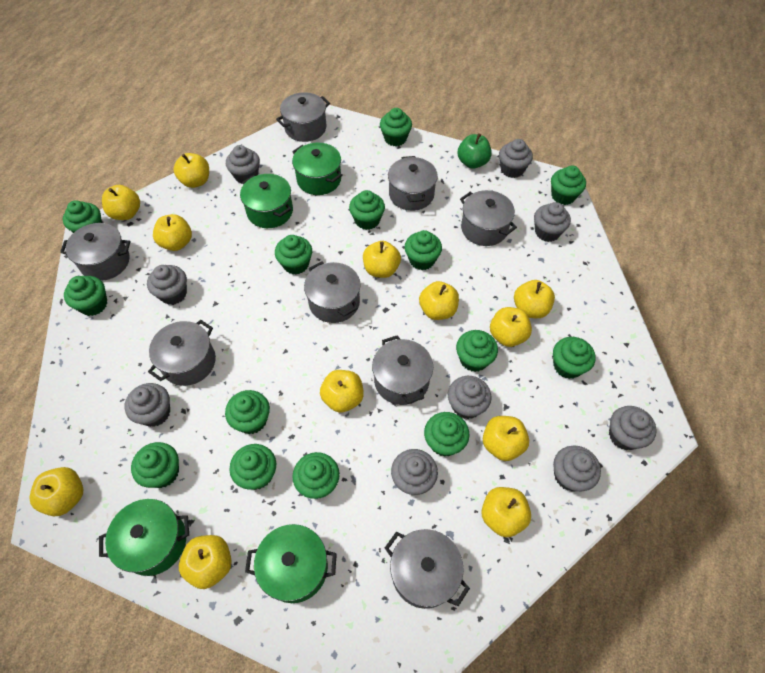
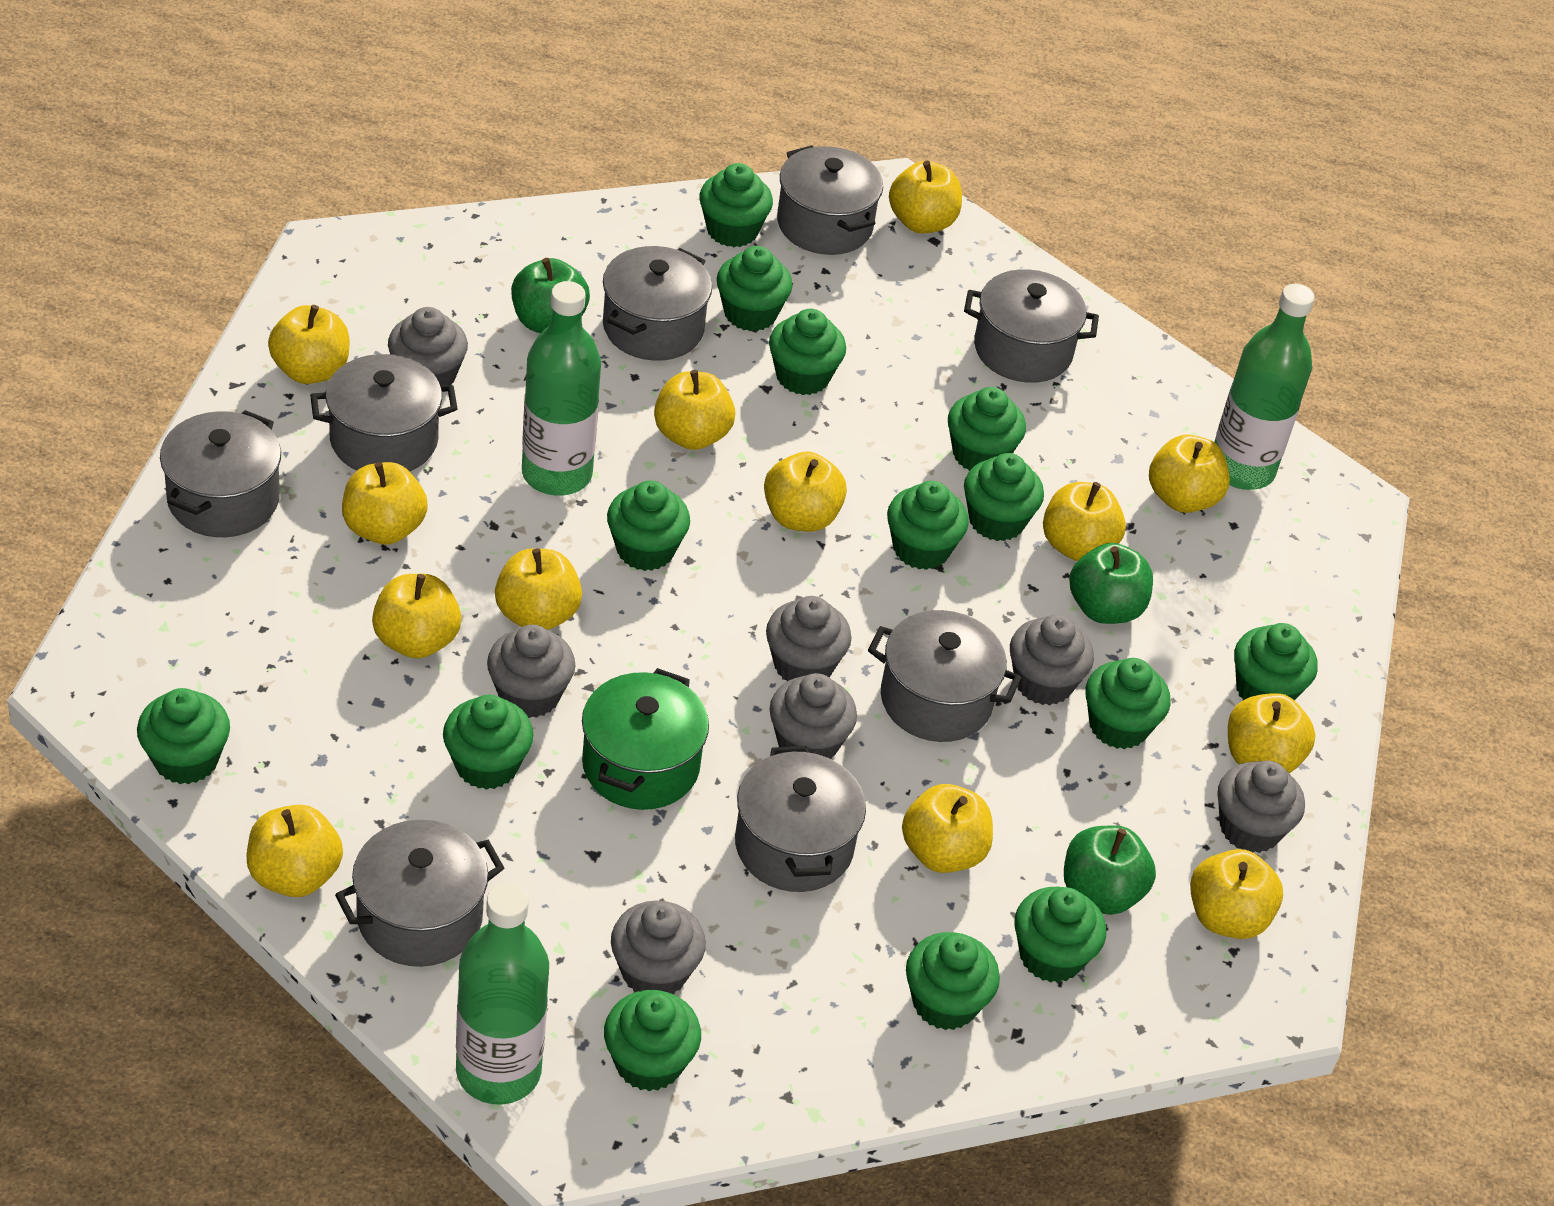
green apple: 1 -> 3
green bottle: 0 -> 3
green pot: 4 -> 1
grey cupcake: 9 -> 7
yellow apple: 12 -> 13

